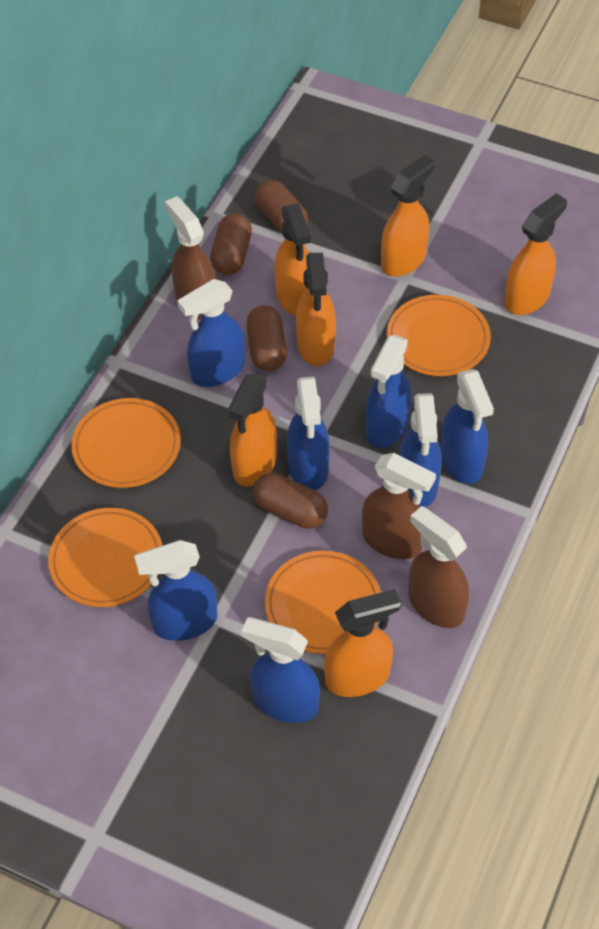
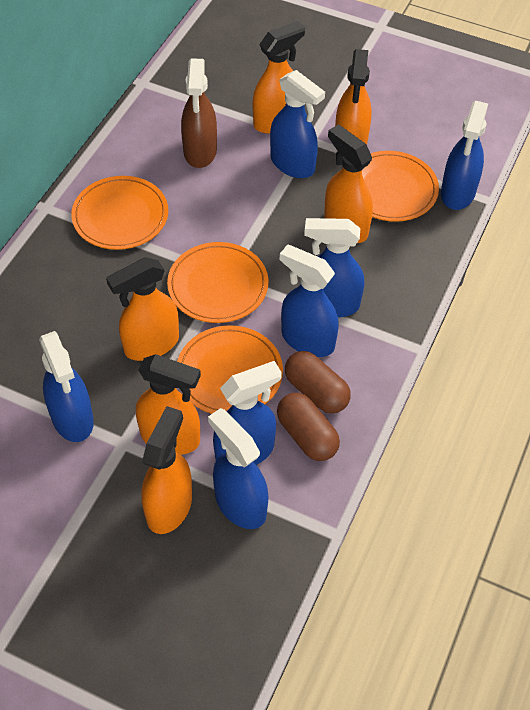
brown capsule: 4 -> 2
brown spray bottle: 3 -> 1

